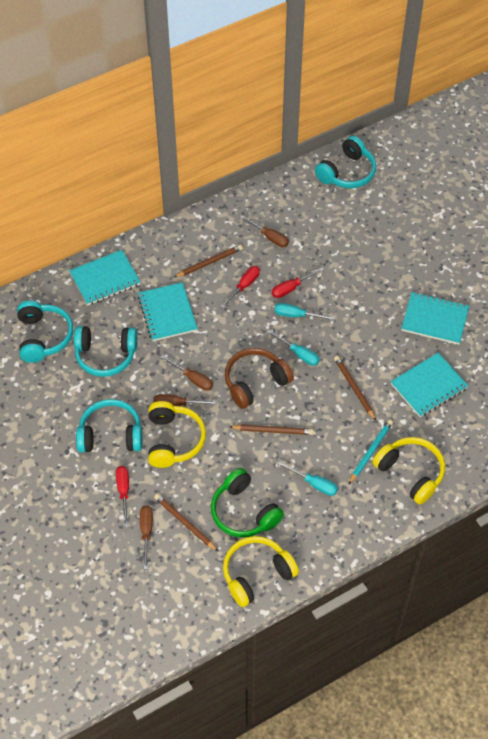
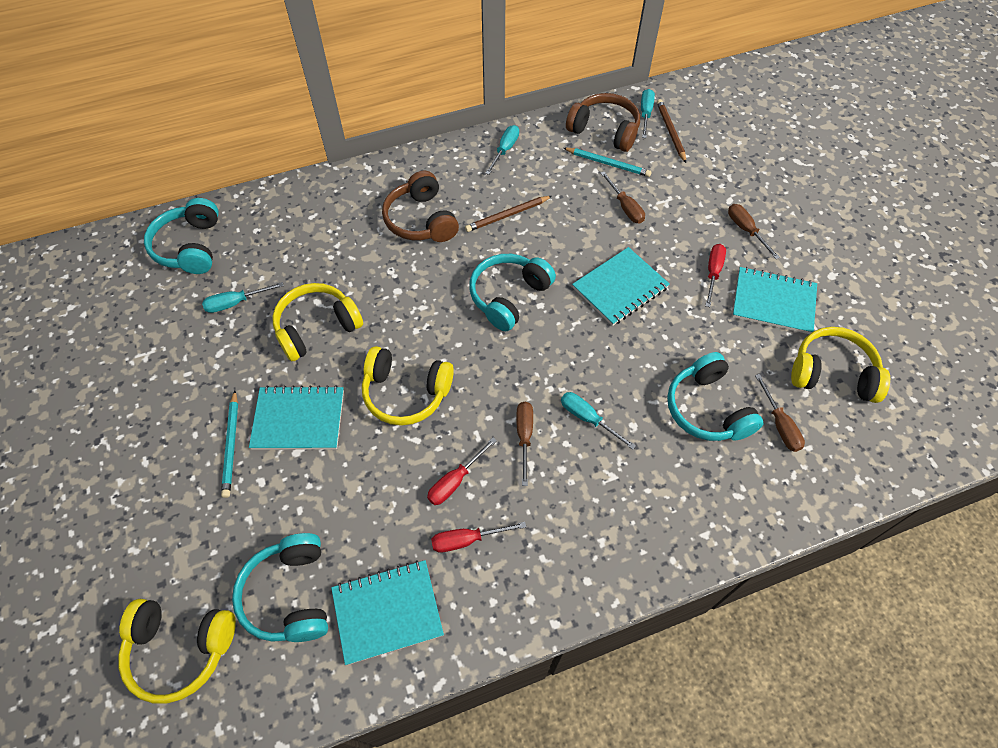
brown headphones: 1 -> 2
brown pencil: 4 -> 2
green headphones: 1 -> 0
turquoise pencil: 1 -> 2
turquoise screwdriver: 3 -> 4
yellow headphones: 3 -> 4

